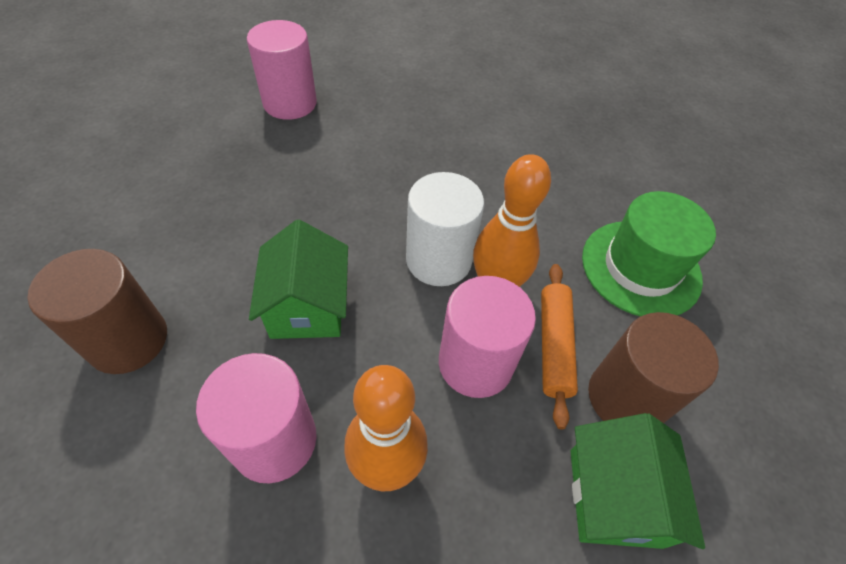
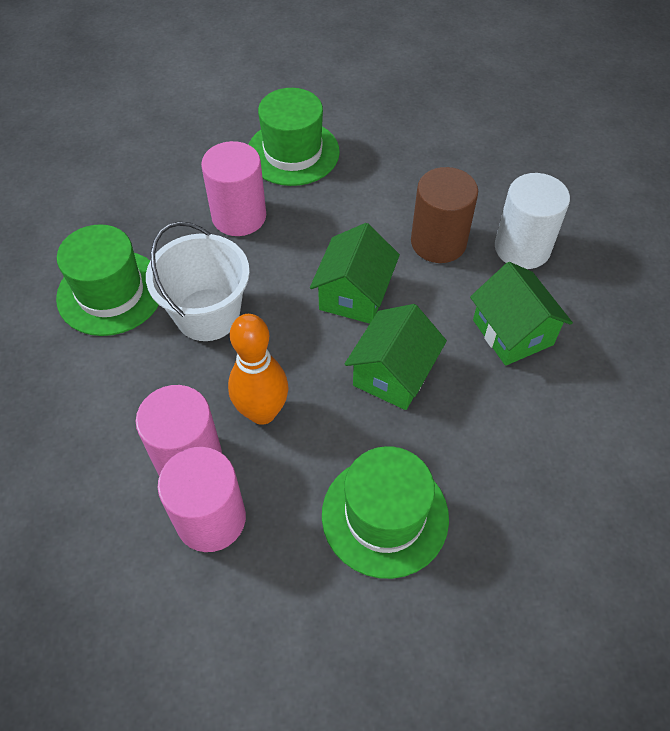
brown cylinder: 2 -> 1
green hat: 1 -> 3
green house: 2 -> 3
orange bowling pin: 2 -> 1
orange rolling pin: 1 -> 0
white bucket: 0 -> 1

